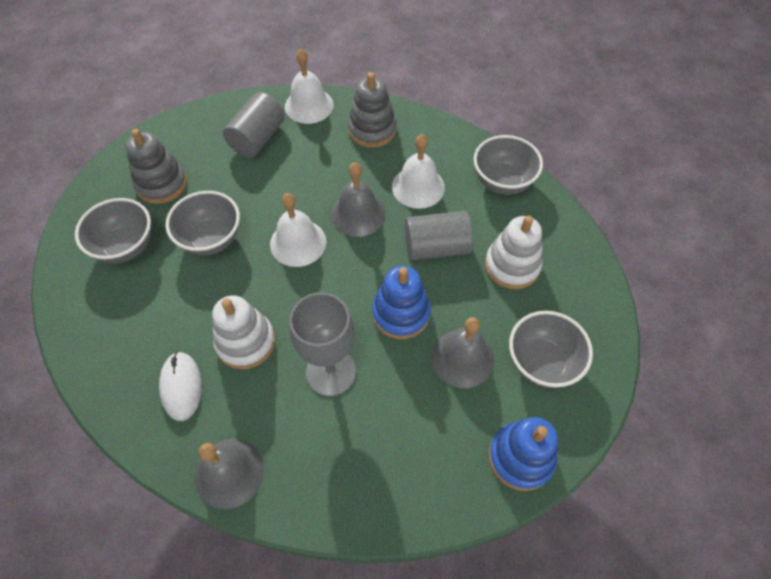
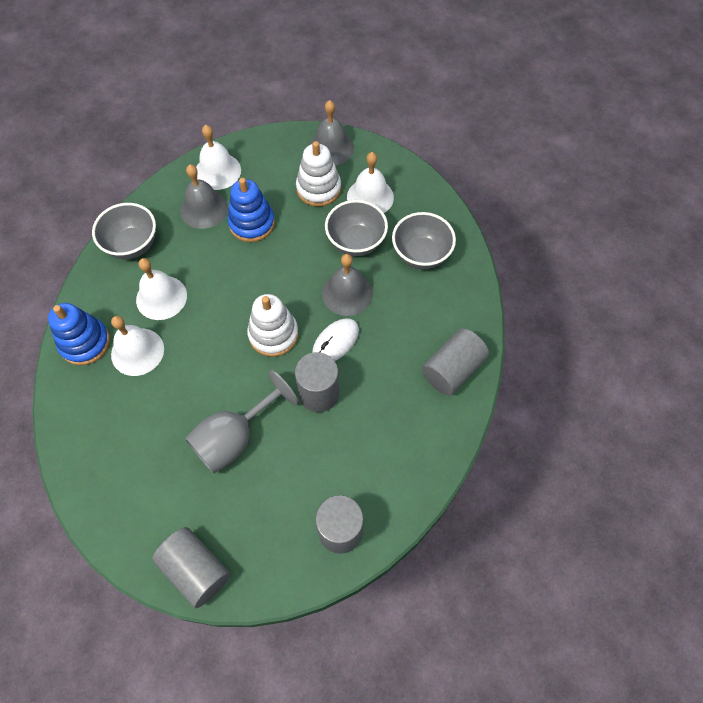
grey bowl: 4 -> 3
grey cylinder: 2 -> 4
grey stacking toy: 2 -> 0
white bell: 3 -> 4

